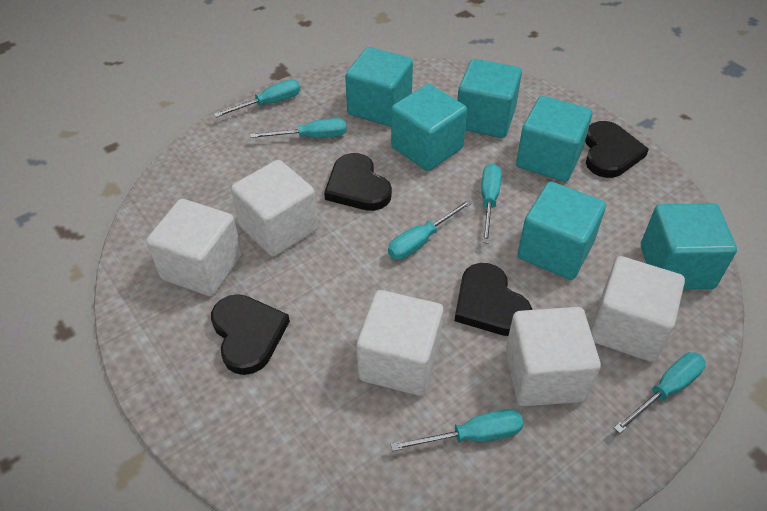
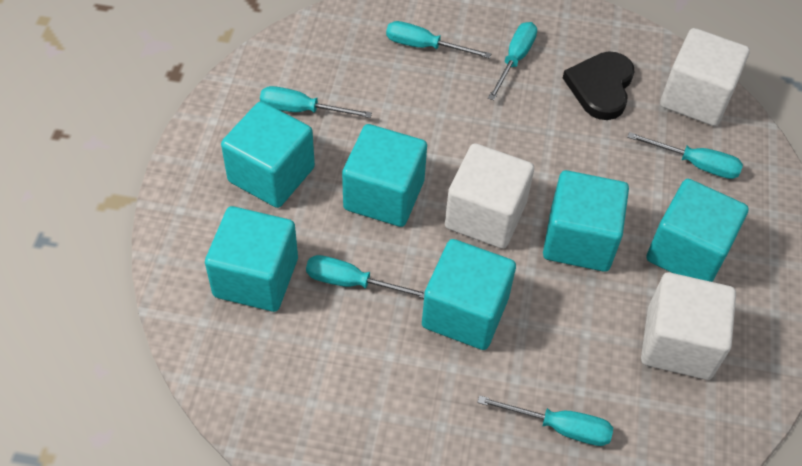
black heart: 4 -> 1
white cube: 5 -> 3

